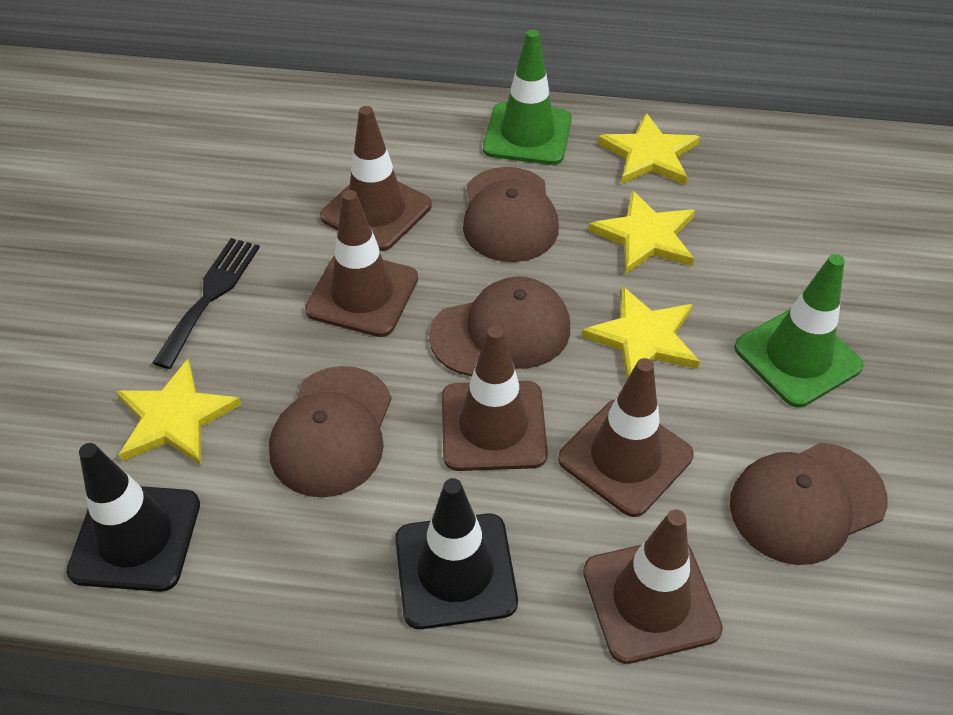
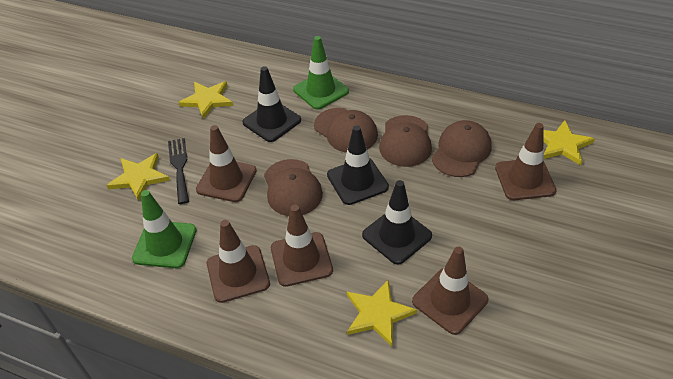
black traffic cone: 2 -> 3

